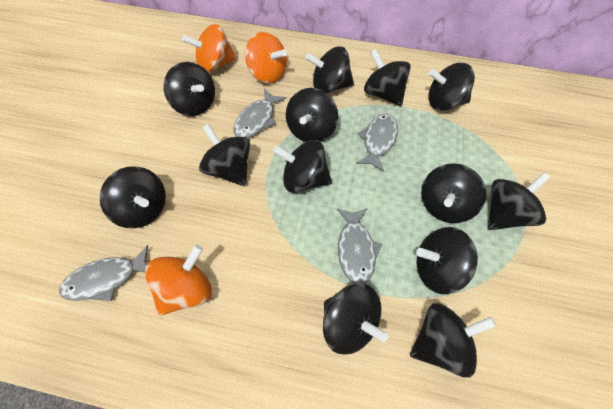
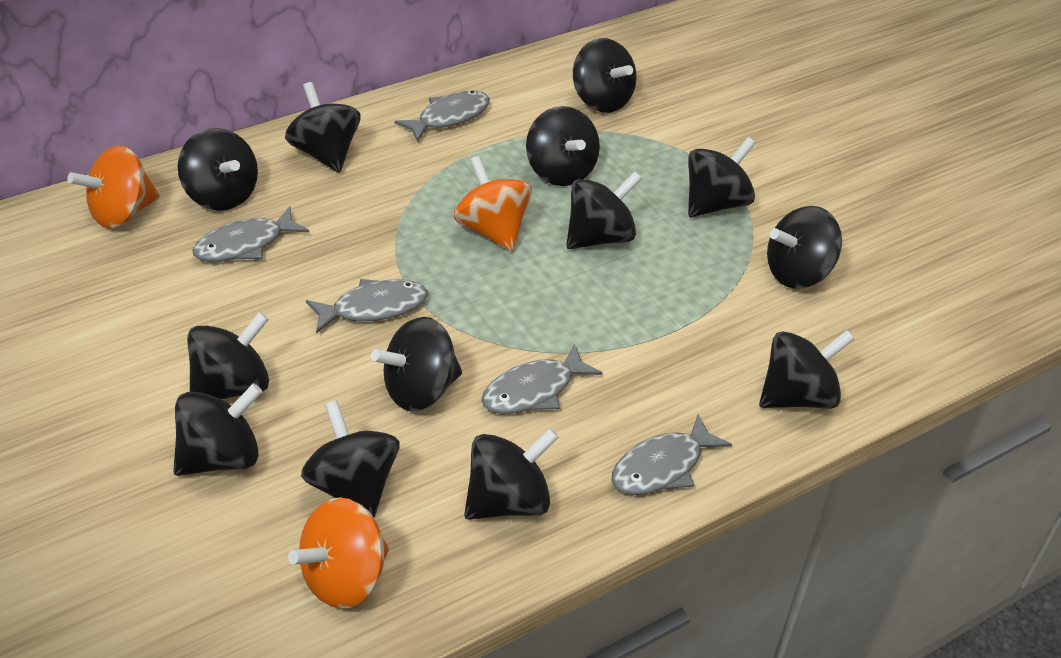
grey fish: 4 -> 5

